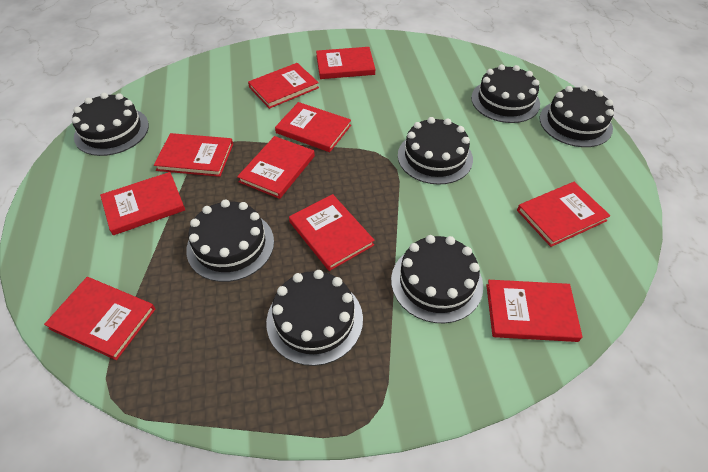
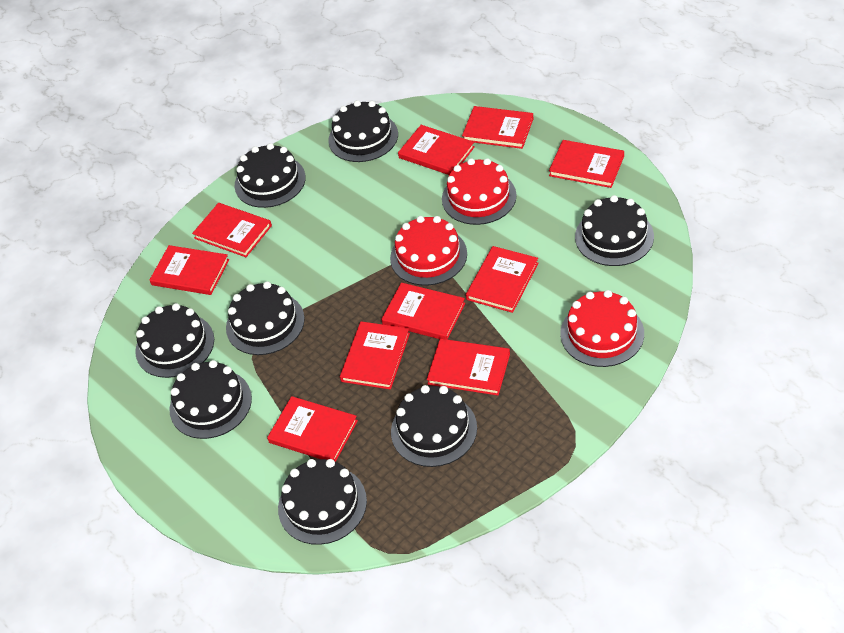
black cake: 7 -> 8
red cake: 0 -> 3

